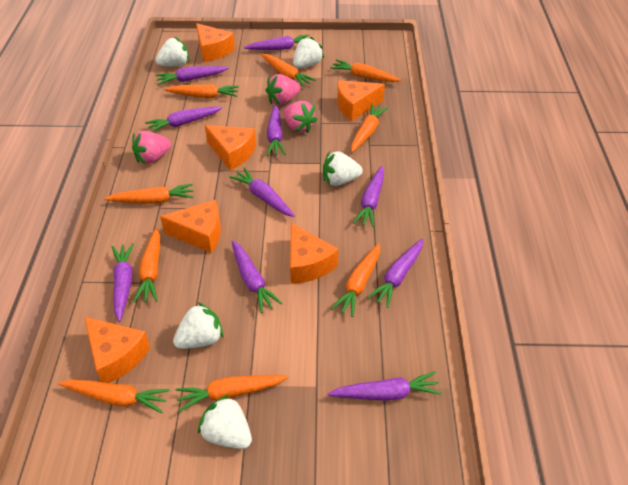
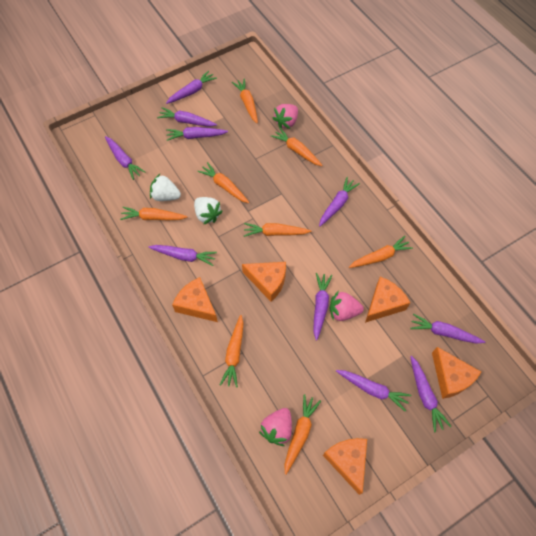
orange carrot: 9 -> 8
orange cheese: 6 -> 5
white strawberry: 5 -> 2

